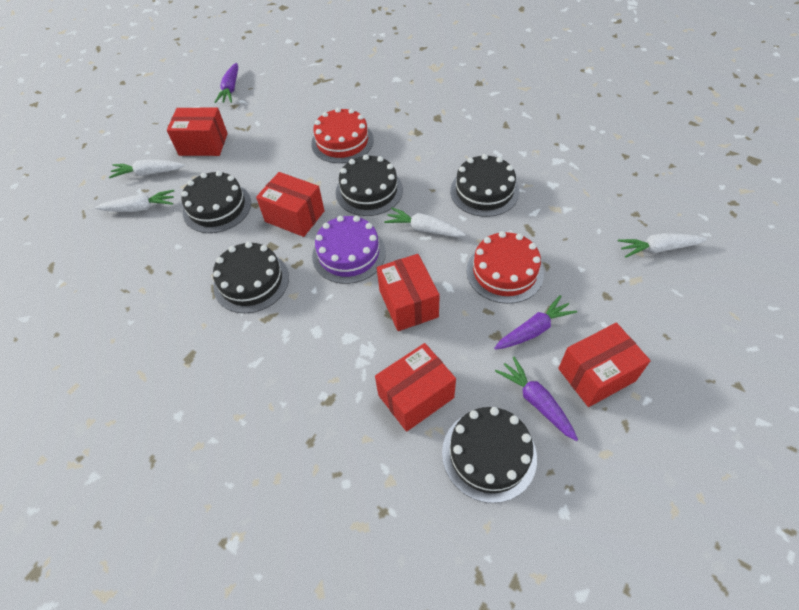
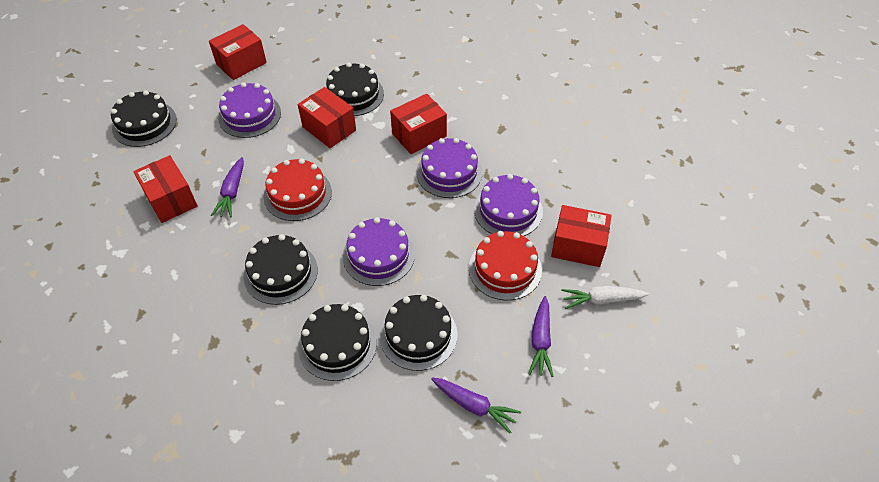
purple cake: 1 -> 4
white carrot: 4 -> 1

